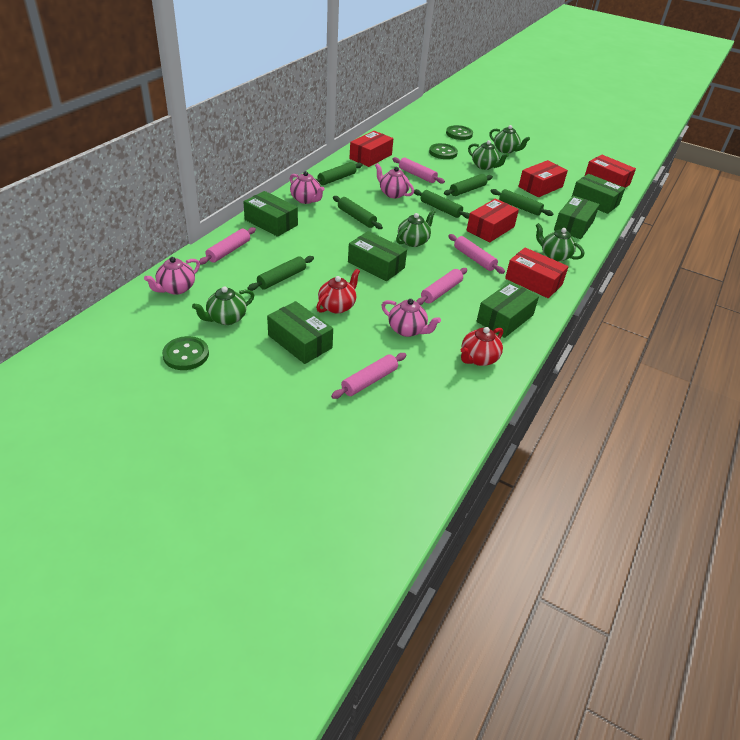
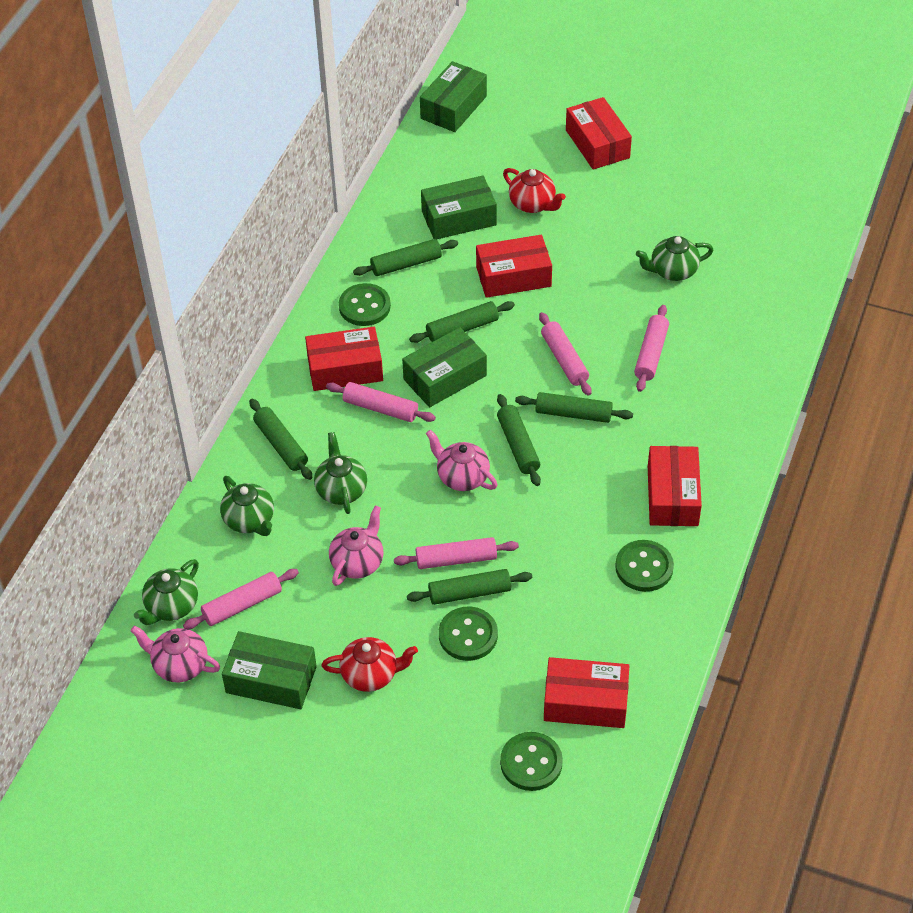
green box: 6 -> 4
green button: 3 -> 4
green teapot: 5 -> 4
pink teapot: 4 -> 3

